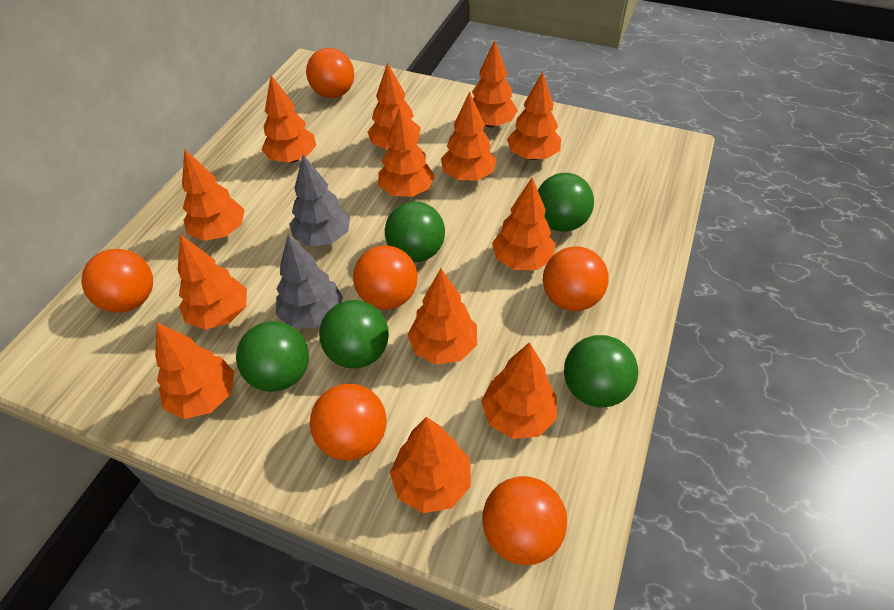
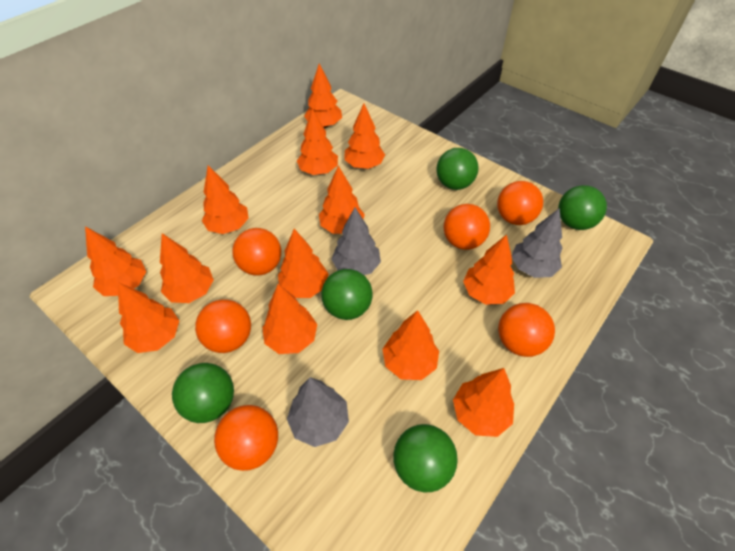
grey tree: 2 -> 3

